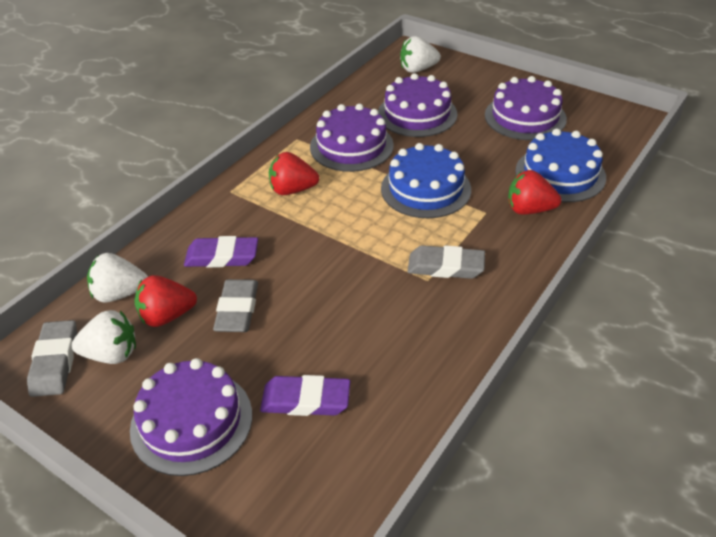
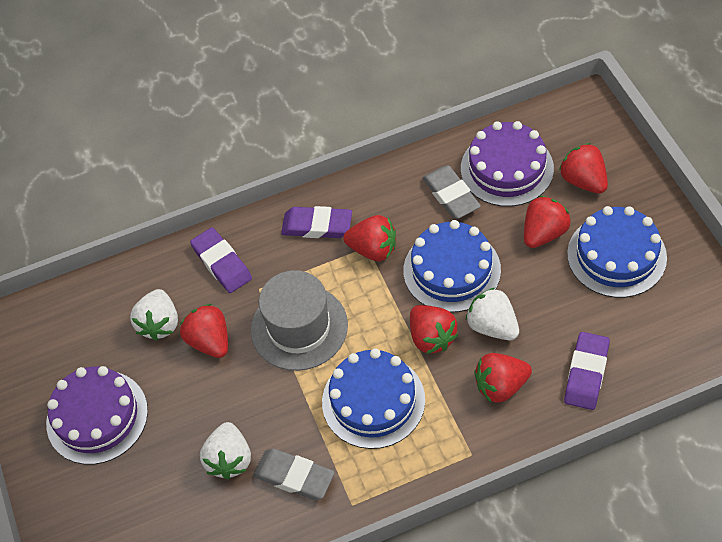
blue cake: 2 -> 3
grey eraser: 3 -> 2
grey hat: 0 -> 1
purple cake: 4 -> 2
purple eraser: 2 -> 3
red strawberry: 3 -> 6

